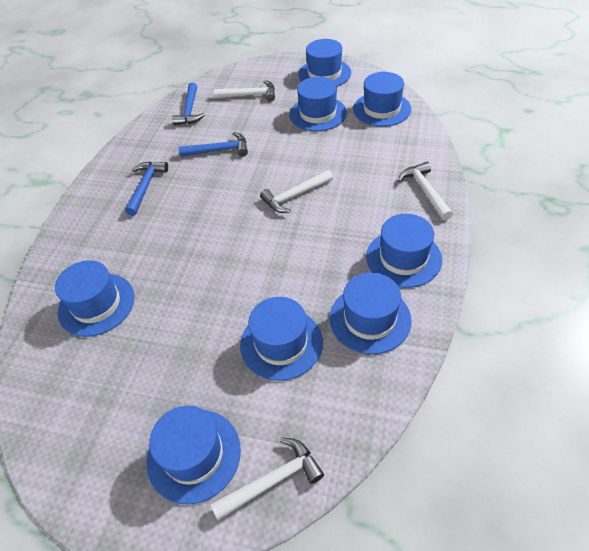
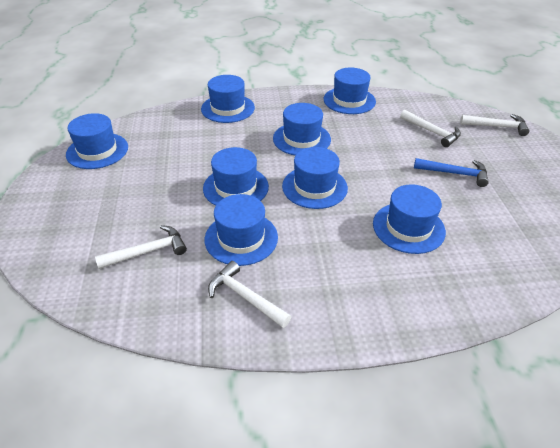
blue hammer: 3 -> 1

